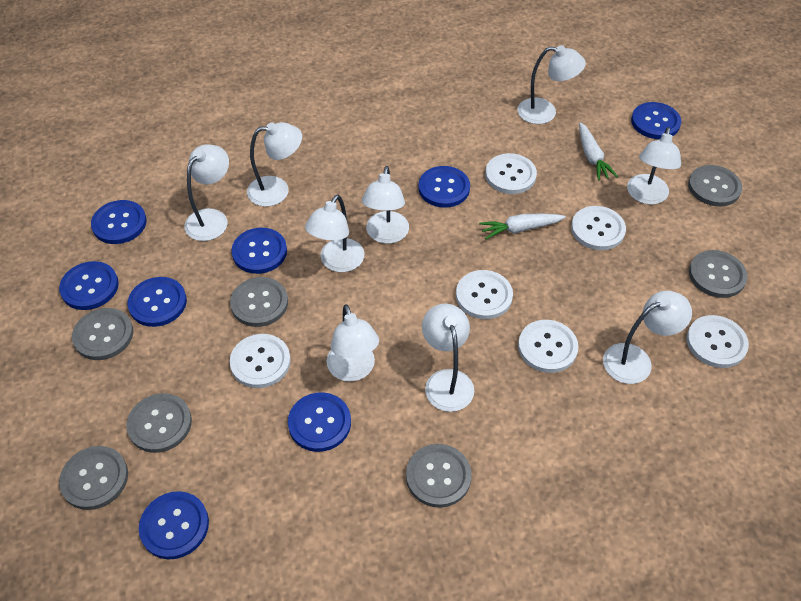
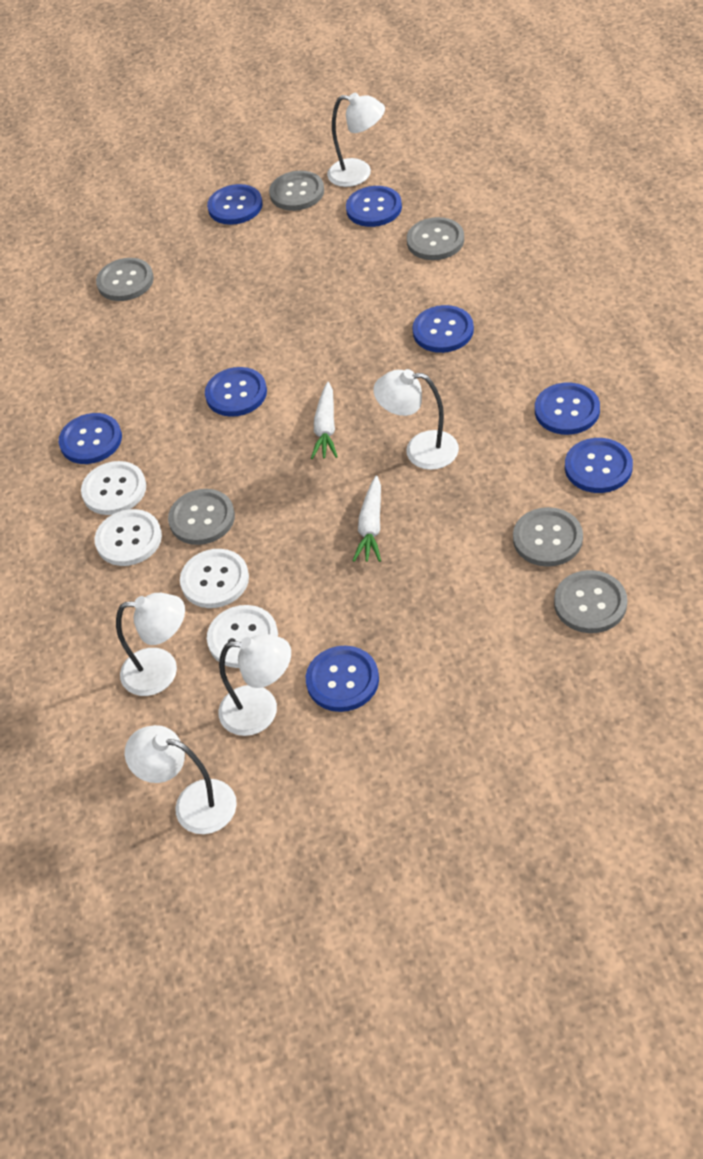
grey button: 7 -> 6
white button: 6 -> 4
white lamp: 9 -> 5

